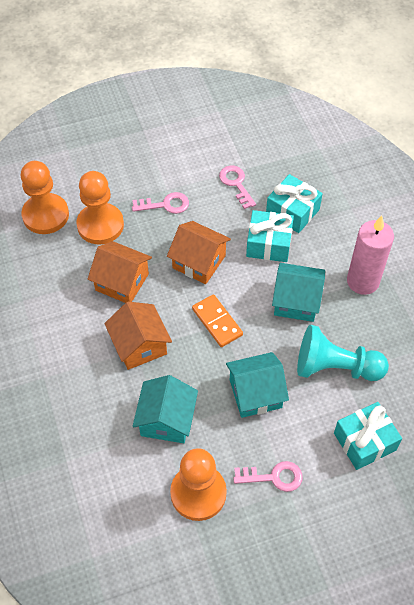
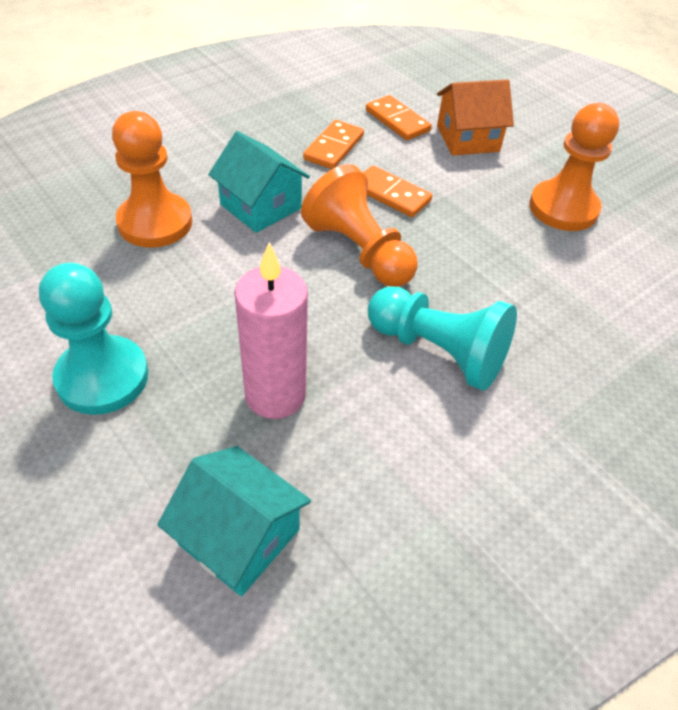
orange domino: 1 -> 3
orange house: 3 -> 1
pink key: 3 -> 0
turquoise gift: 3 -> 0
turquoise house: 3 -> 2
turquoise pawn: 1 -> 2

